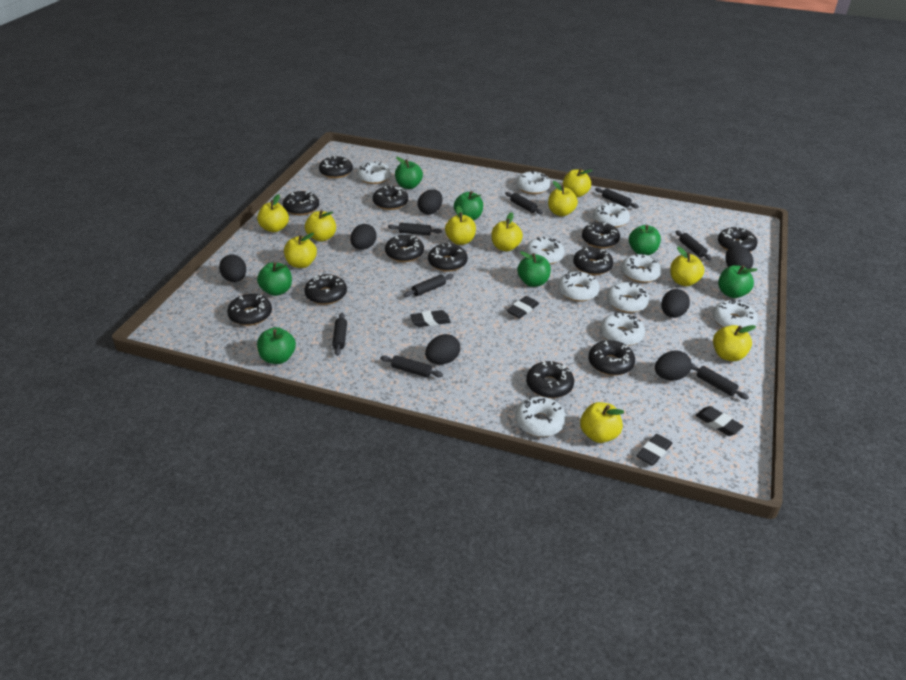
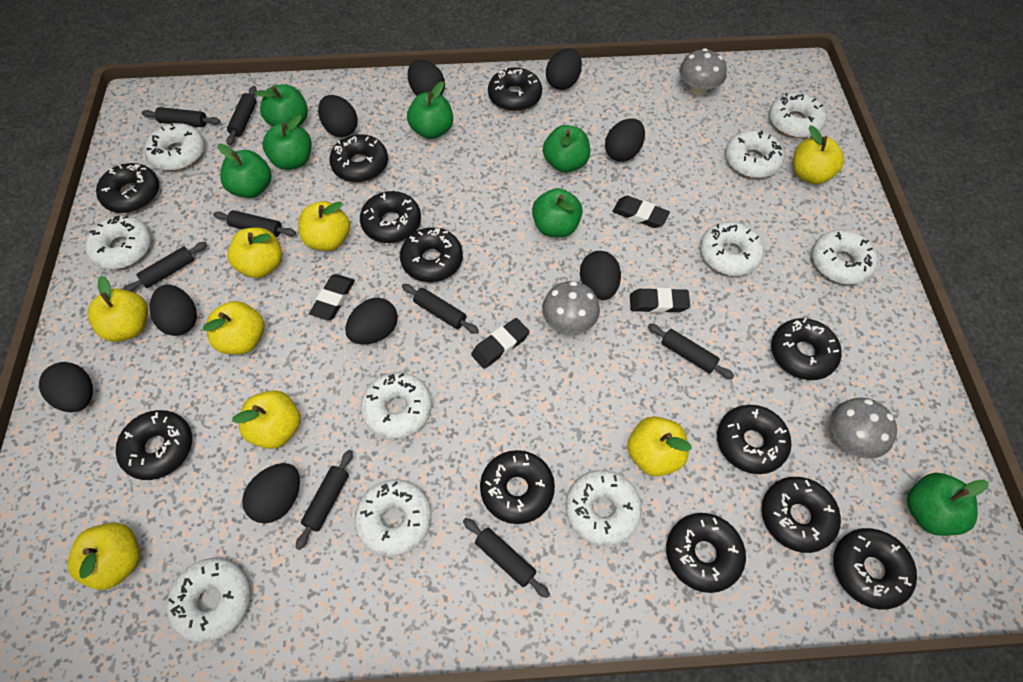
black egg: 7 -> 9
grey mushroom: 0 -> 3
yellow apple: 10 -> 8

